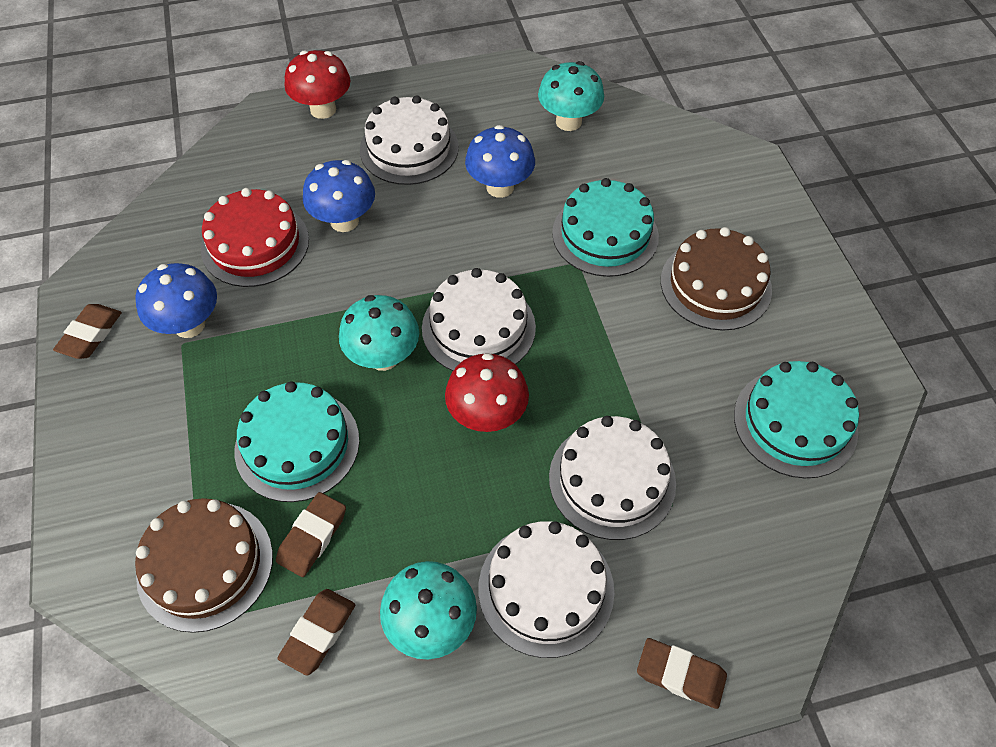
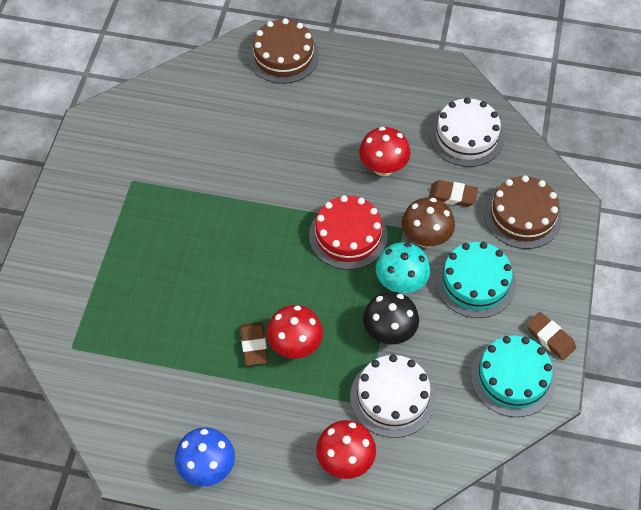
black mushroom: 0 -> 1
blue mushroom: 3 -> 1
brown eraser: 4 -> 3
brown mushroom: 0 -> 1
red mushroom: 2 -> 3
turquoise cake: 3 -> 2
turquoise mushroom: 3 -> 1
white cake: 4 -> 2

